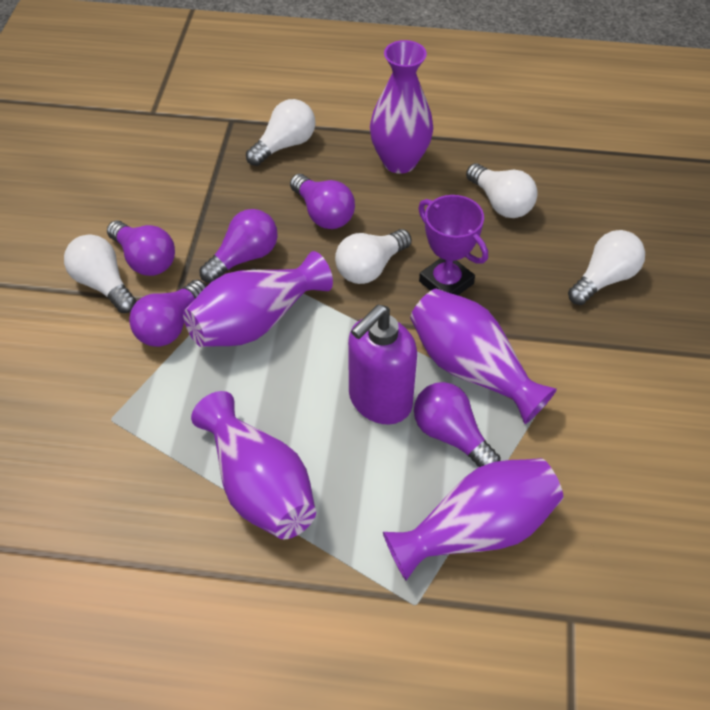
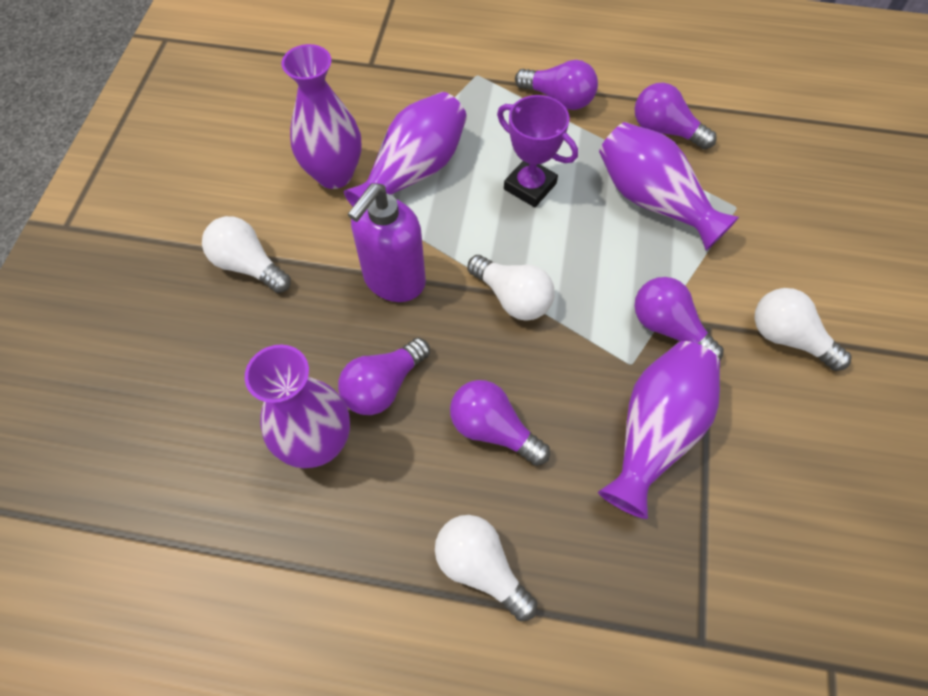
white light bulb: 5 -> 4

